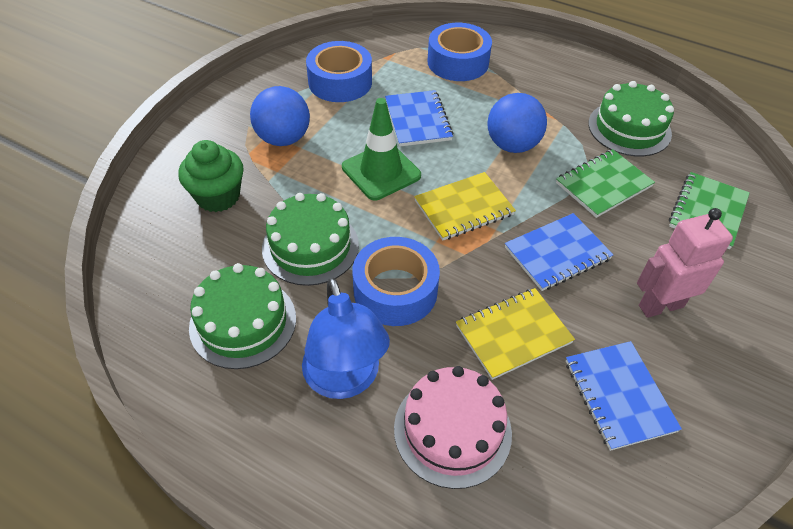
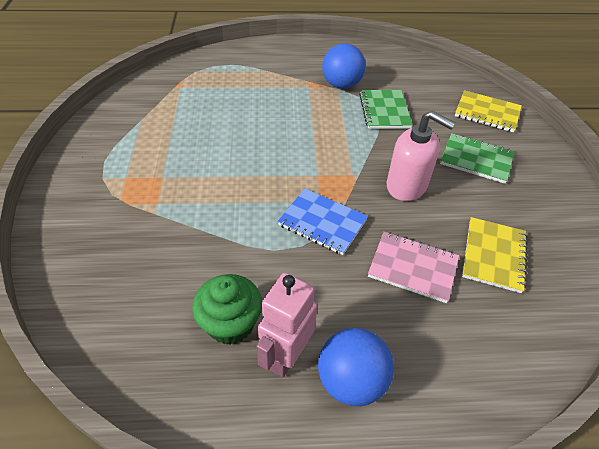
blue lamp: 1 -> 0
blue notebook: 3 -> 1
blue tape: 3 -> 0
green cake: 3 -> 0
green traffic cone: 1 -> 0
pink cake: 1 -> 0
pink notebook: 0 -> 1
pink soap dispenser: 0 -> 1

